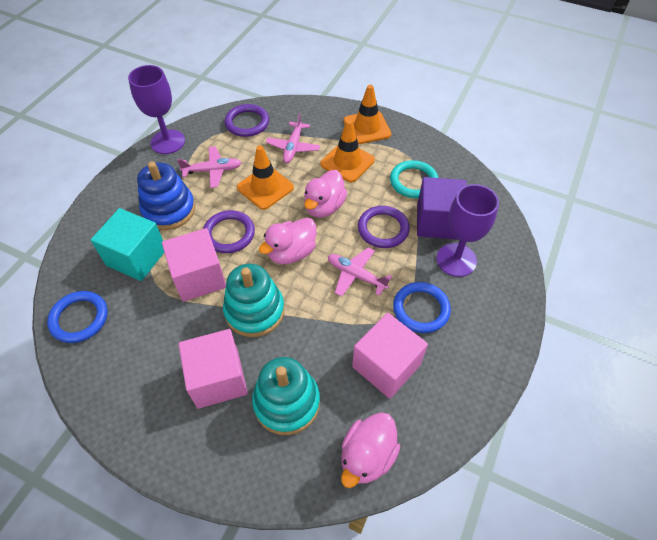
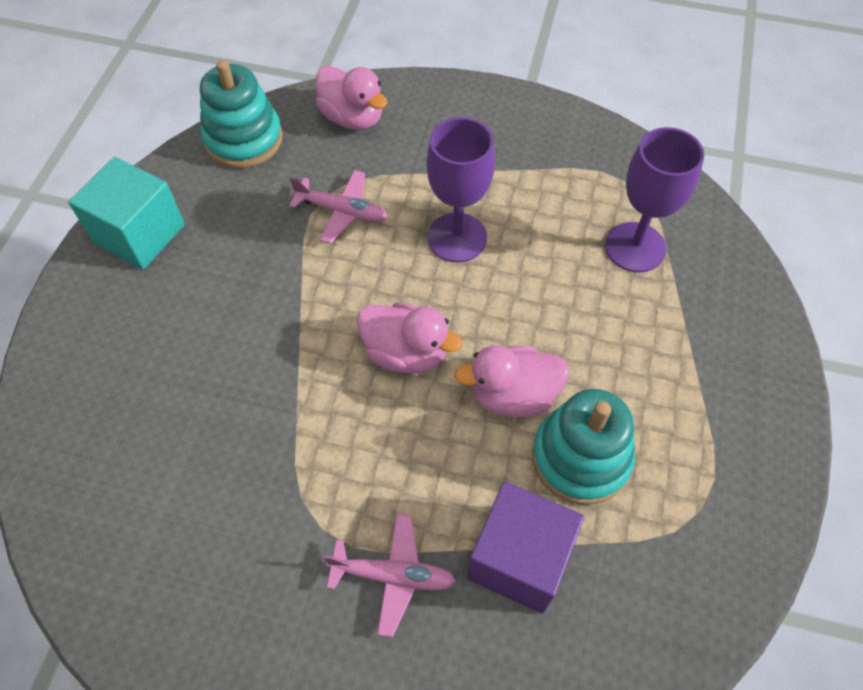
blue ring: 2 -> 0
blue stacking toy: 1 -> 0
orange traffic cone: 3 -> 0
pink cube: 3 -> 0
pink plane: 3 -> 2
purple ring: 3 -> 0
turquoise ring: 1 -> 0

